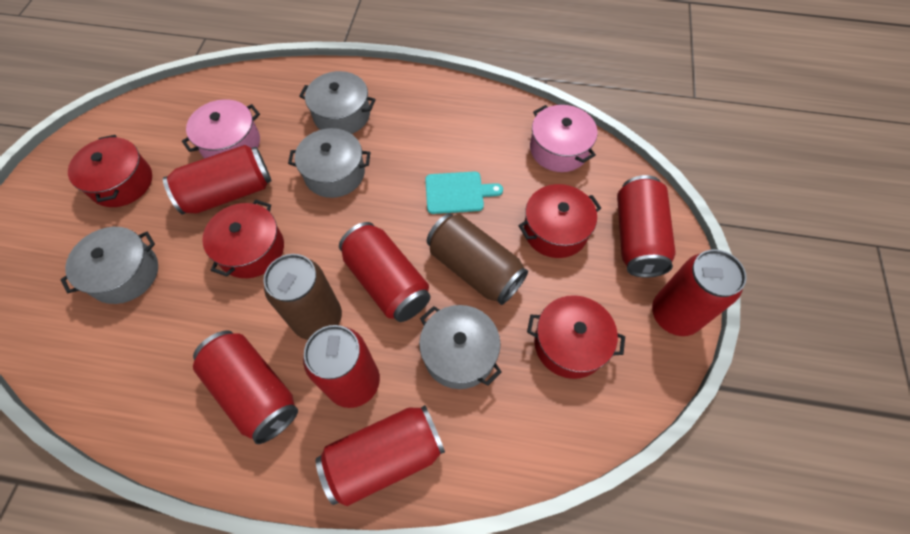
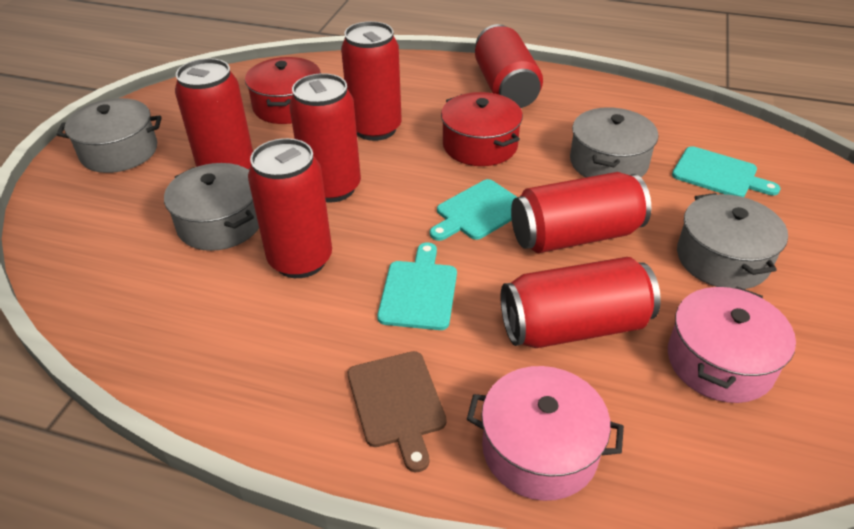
brown can: 2 -> 0
brown cutting board: 0 -> 1
red pot: 4 -> 2
turquoise cutting board: 1 -> 3

